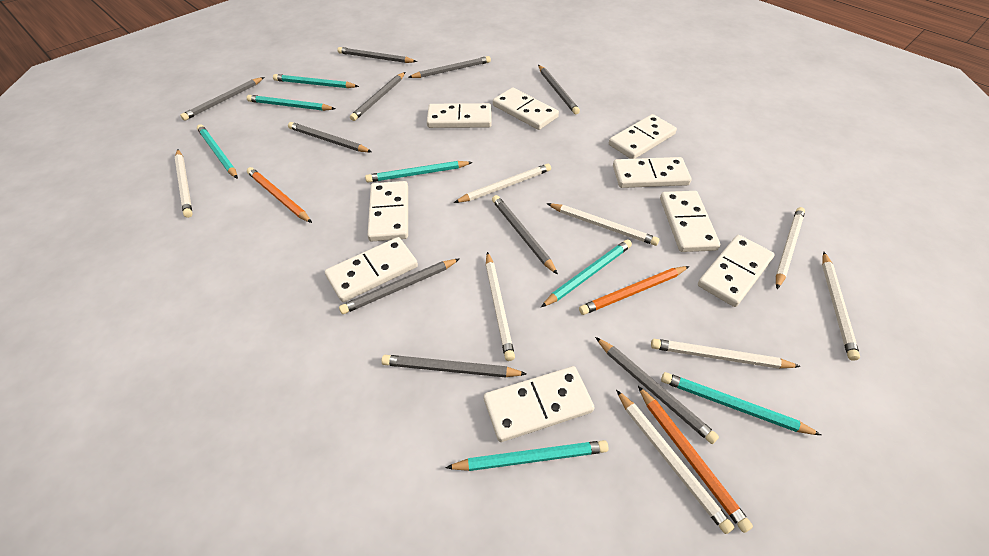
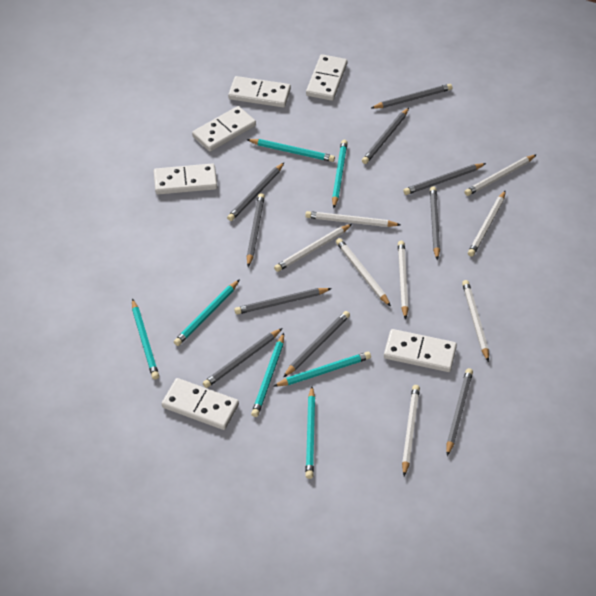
orange pencil: 3 -> 0
white domino: 9 -> 6

